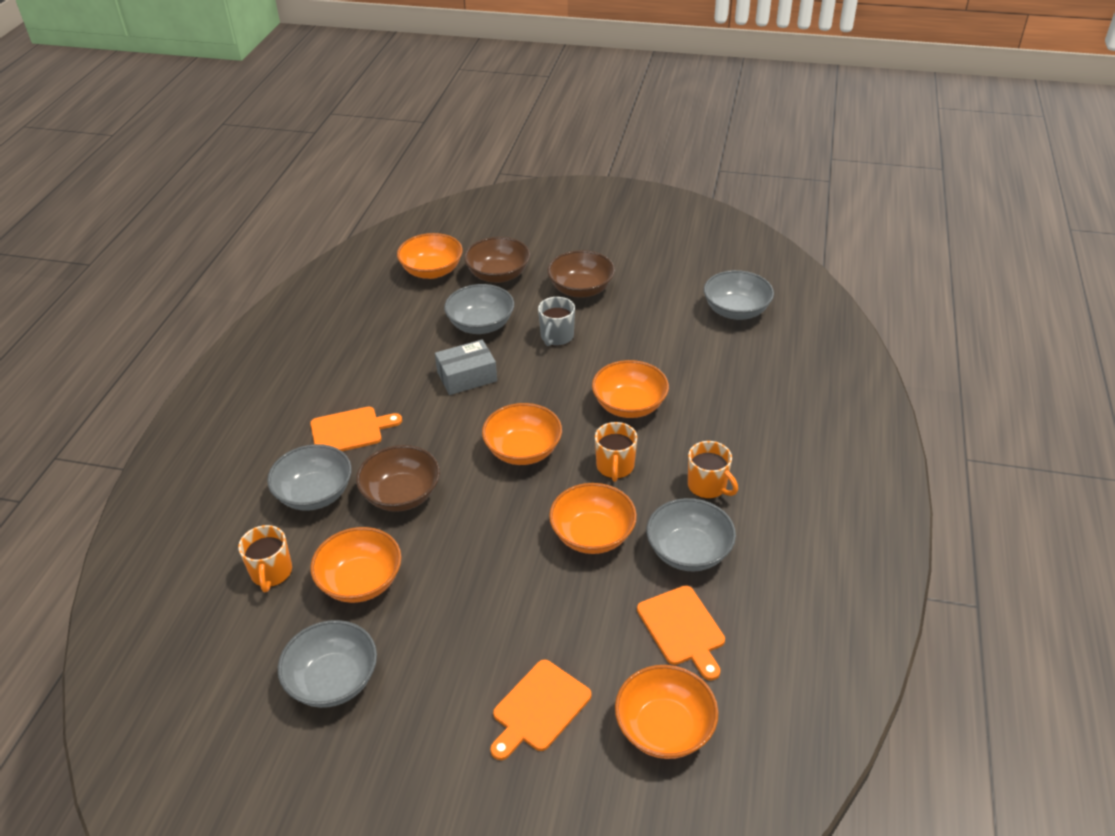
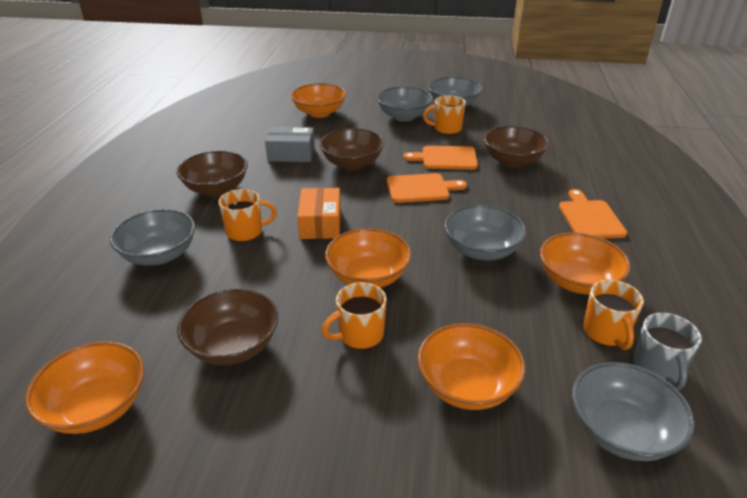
brown bowl: 3 -> 4
orange bowl: 6 -> 5
orange box: 0 -> 1
orange mug: 3 -> 4

